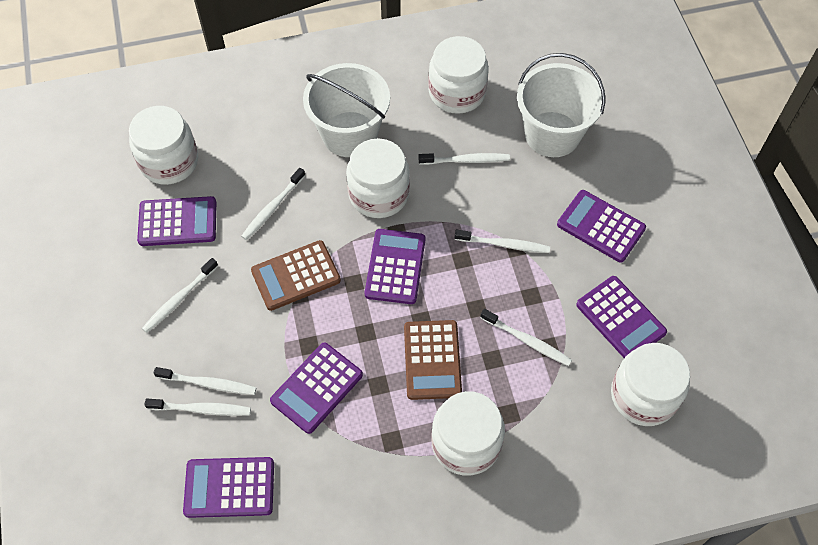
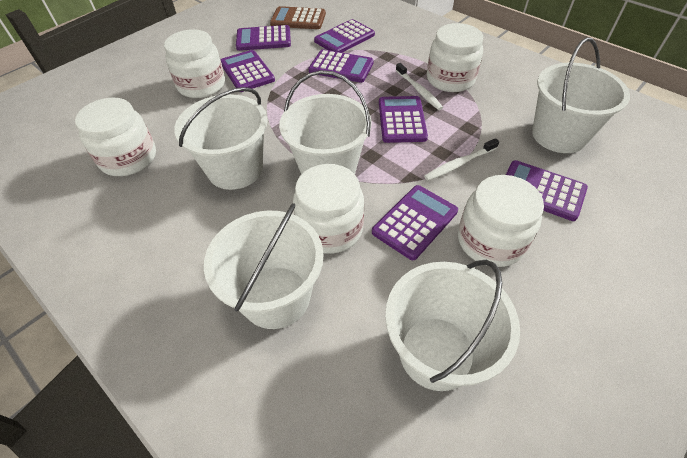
brown calculator: 2 -> 1
purple calculator: 6 -> 7
white bucket: 2 -> 5
white toothbrush: 7 -> 2

